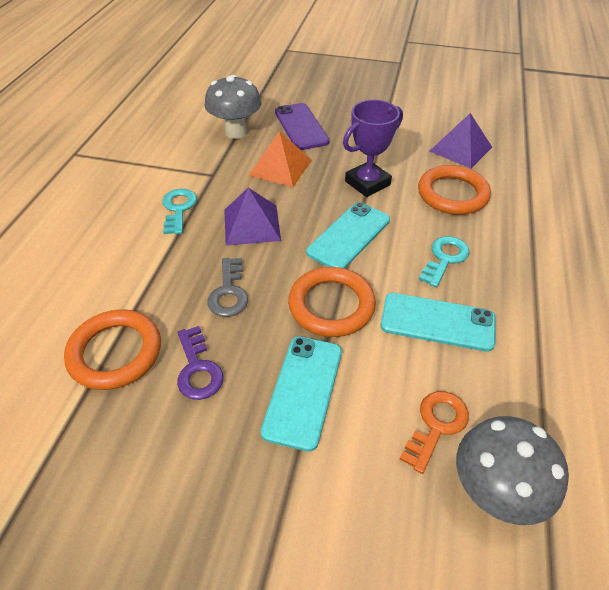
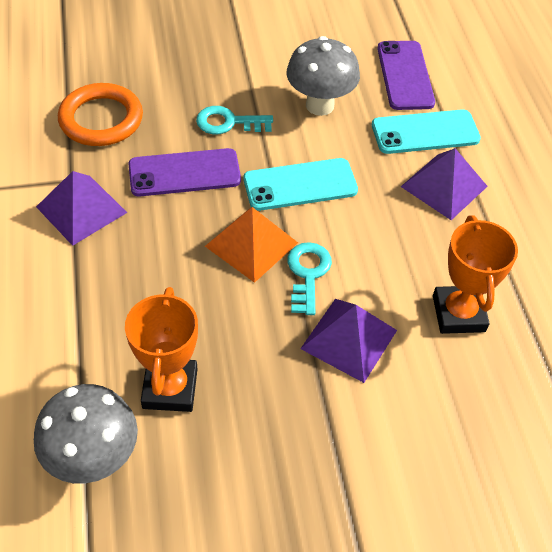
grey key: 1 -> 0
orange key: 1 -> 0
orange ring: 3 -> 1
orange trophy: 0 -> 2
purple key: 1 -> 0
purple phone: 1 -> 2
purple pyramid: 2 -> 3
purple trophy: 1 -> 0
turquoise phone: 3 -> 2

